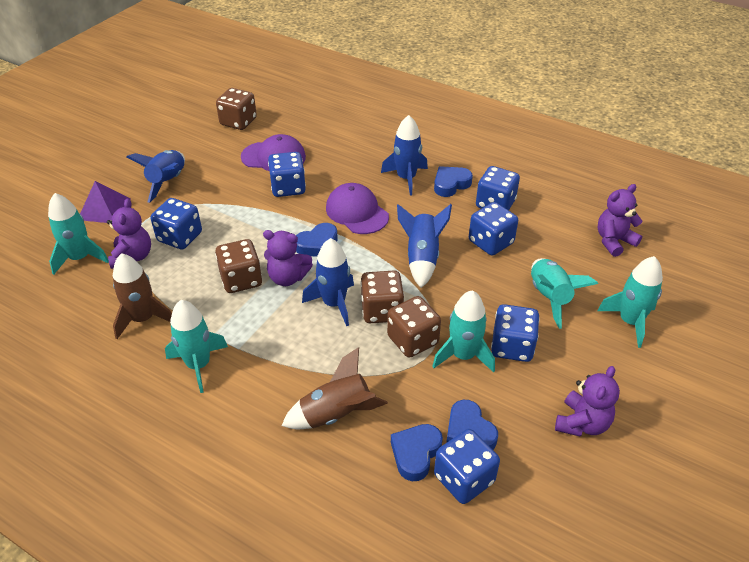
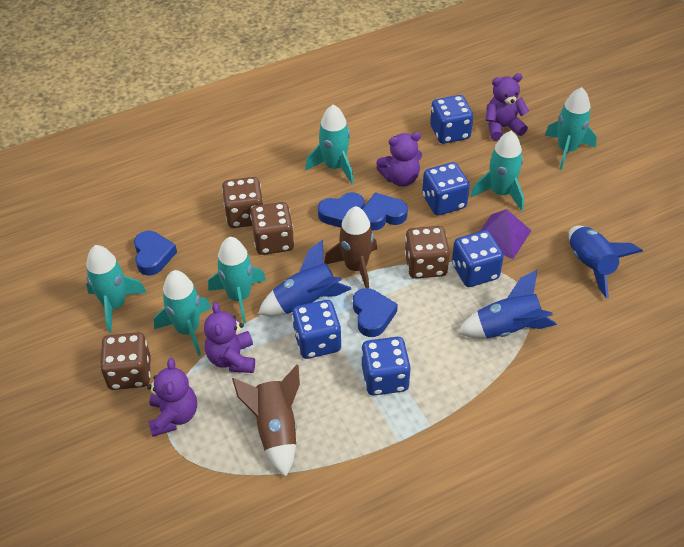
blue dice: 6 -> 5
blue rocket: 4 -> 3
purple cap: 2 -> 0
turquoise rocket: 5 -> 6

